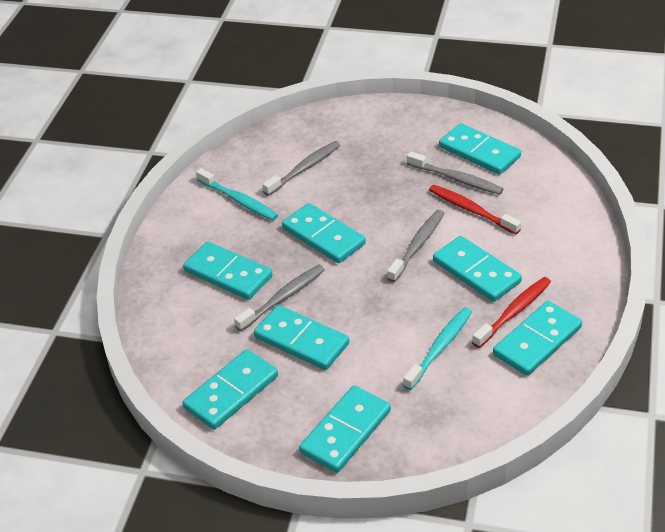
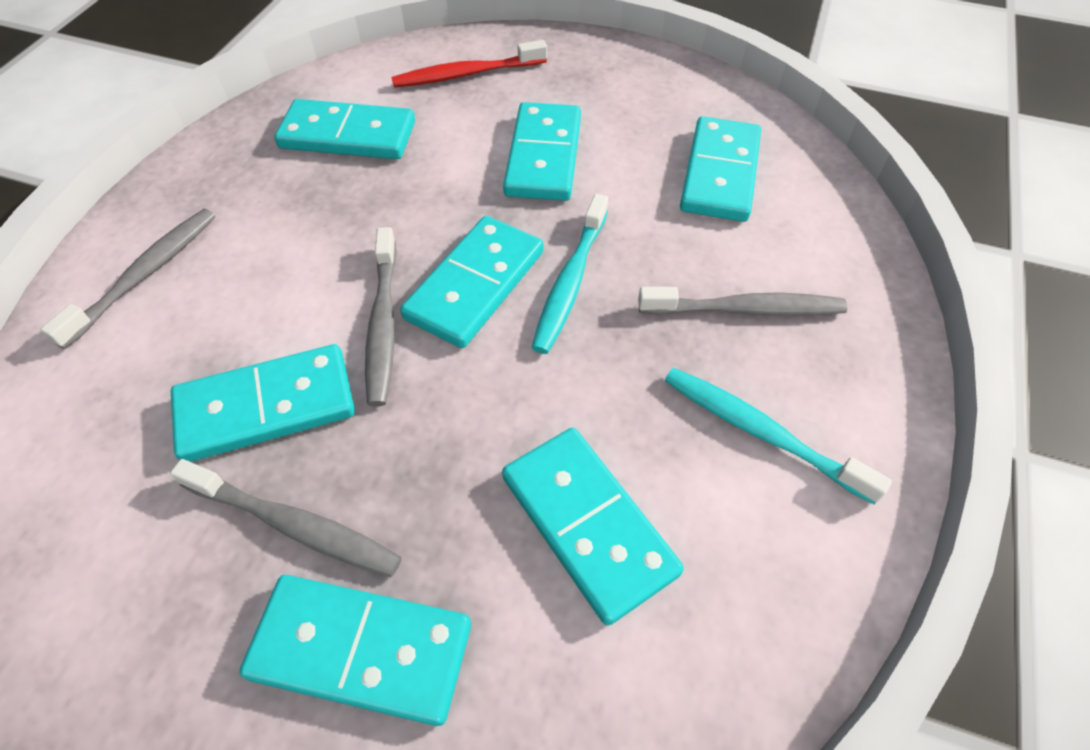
red toothbrush: 2 -> 1
turquoise domino: 8 -> 7

